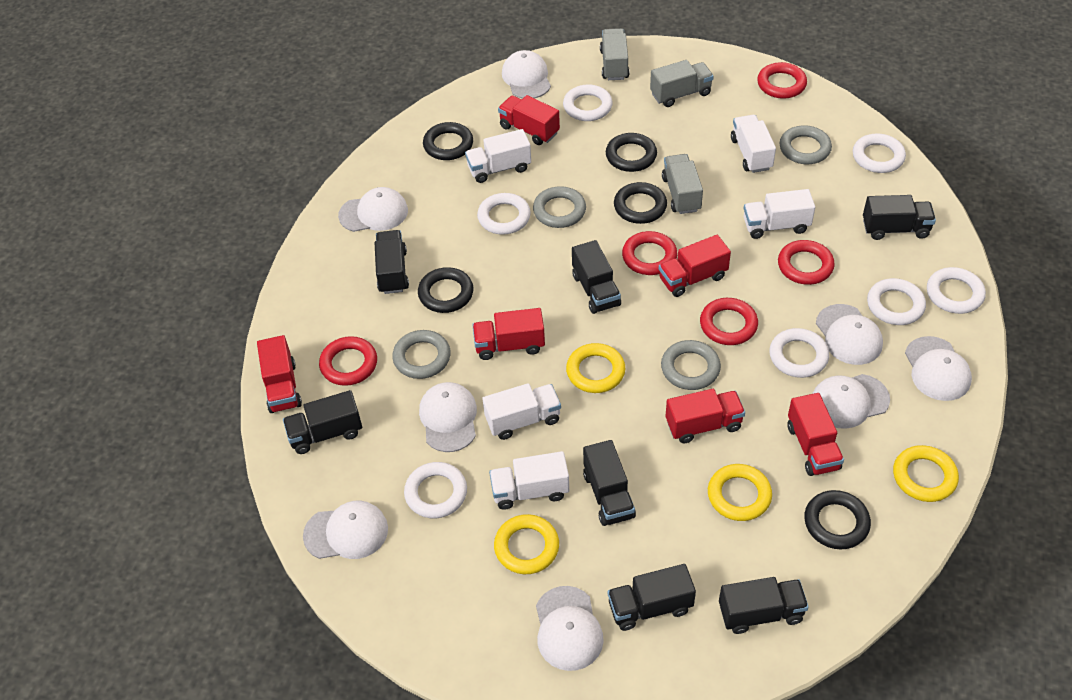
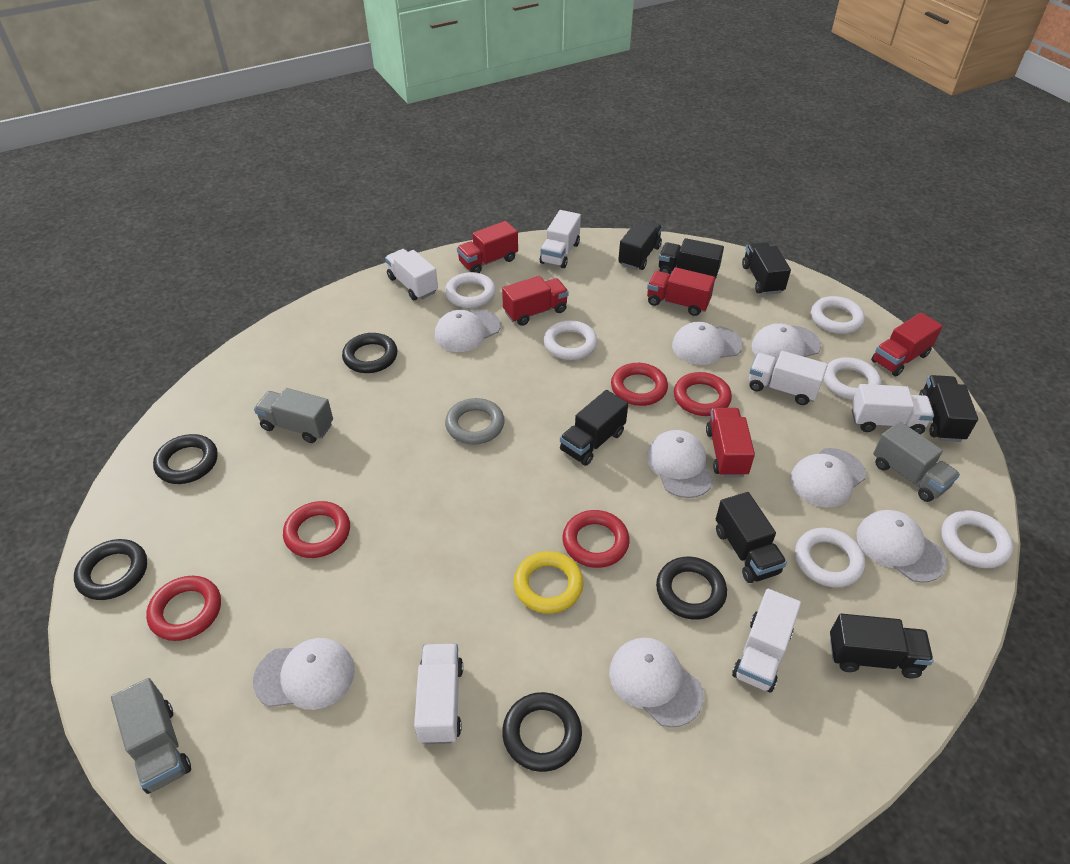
grey ring: 4 -> 1
red truck: 6 -> 5
white ring: 7 -> 6
white truck: 5 -> 6
yellow ring: 4 -> 1

